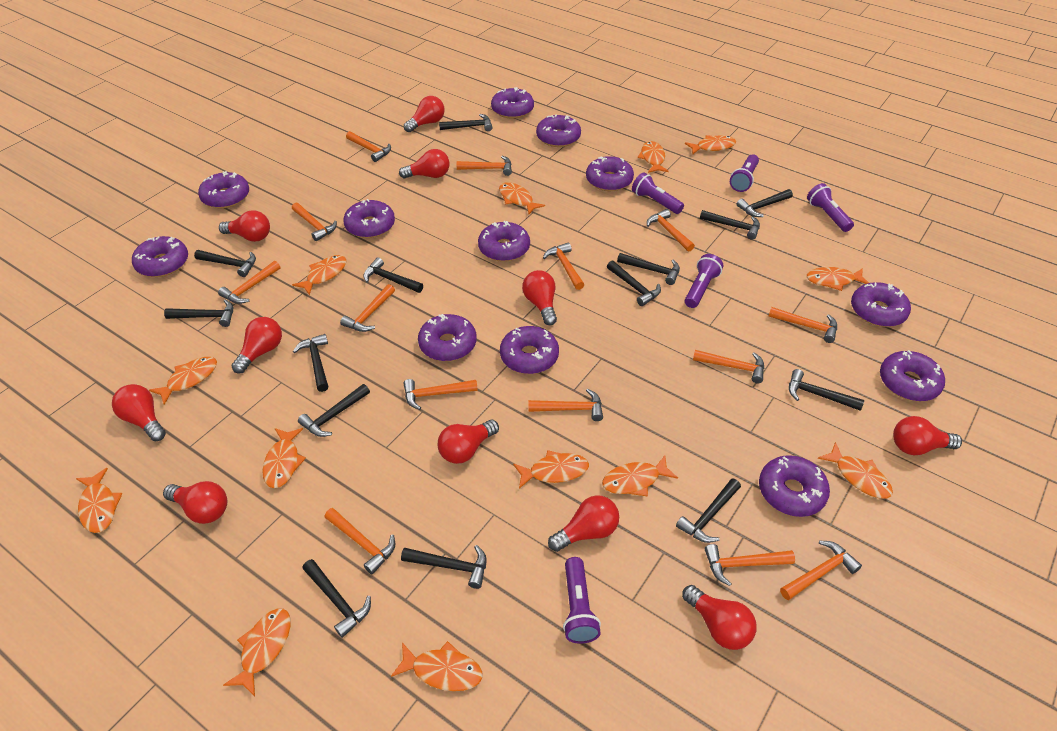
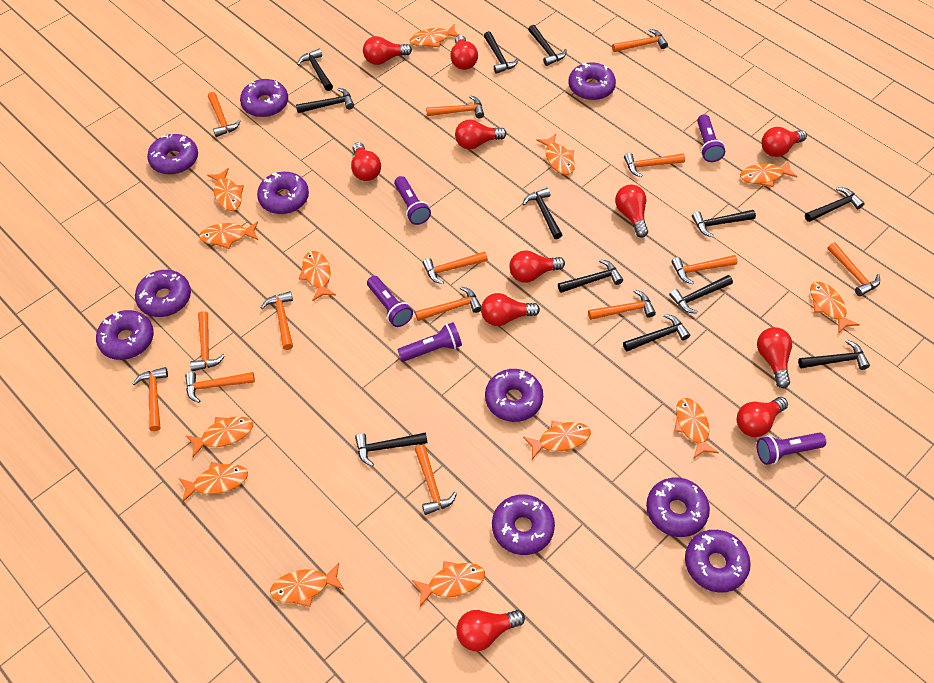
black hammer: 14 -> 12
purple donut: 12 -> 10

